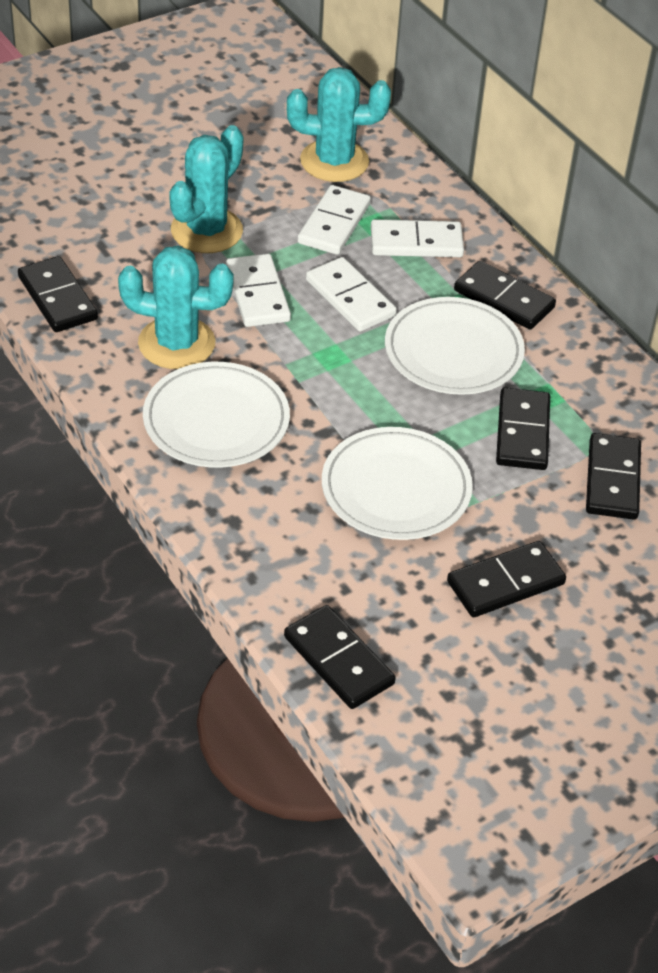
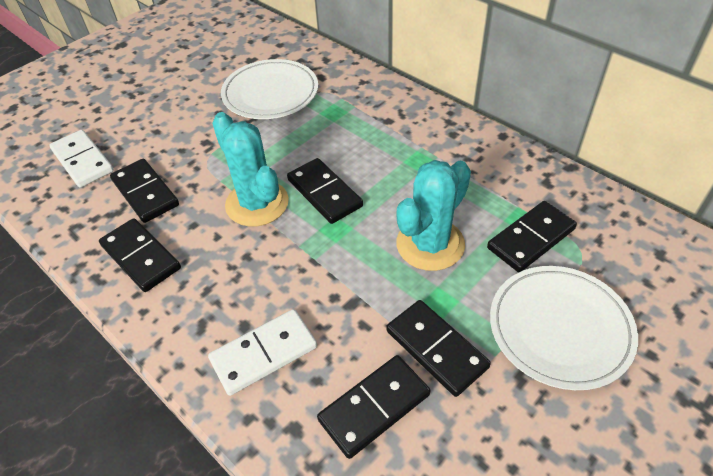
turquoise cactus: 3 -> 2
white domino: 4 -> 2
white plate: 3 -> 2

